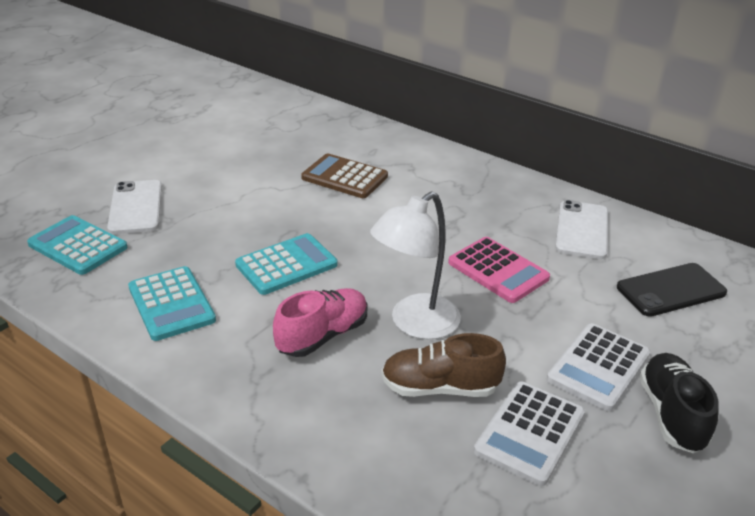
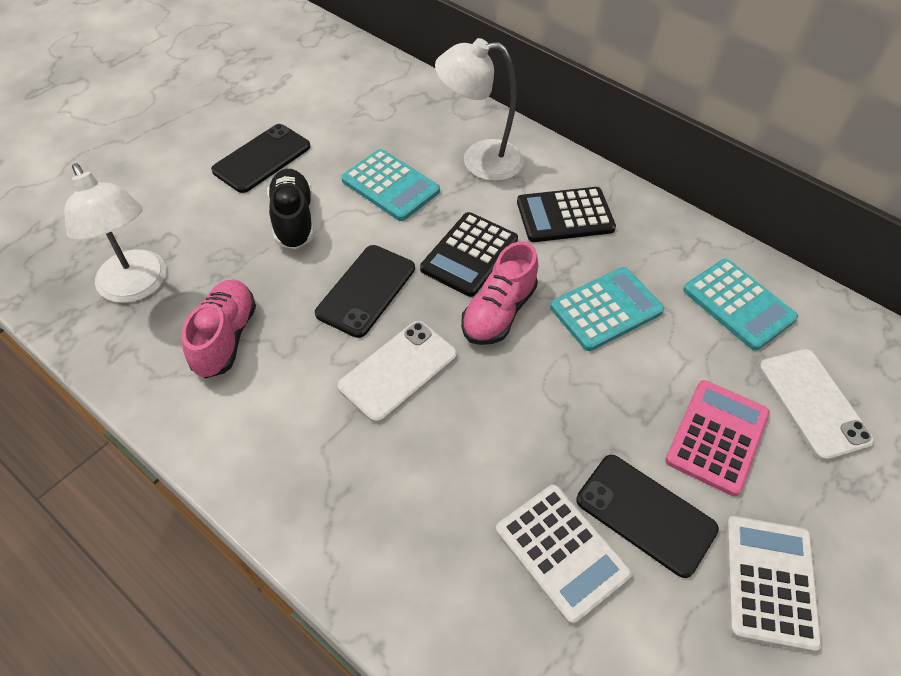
black calculator: 0 -> 2
black phone: 1 -> 3
brown calculator: 1 -> 0
brown shoe: 1 -> 0
pink shoe: 1 -> 2
white lamp: 1 -> 2

